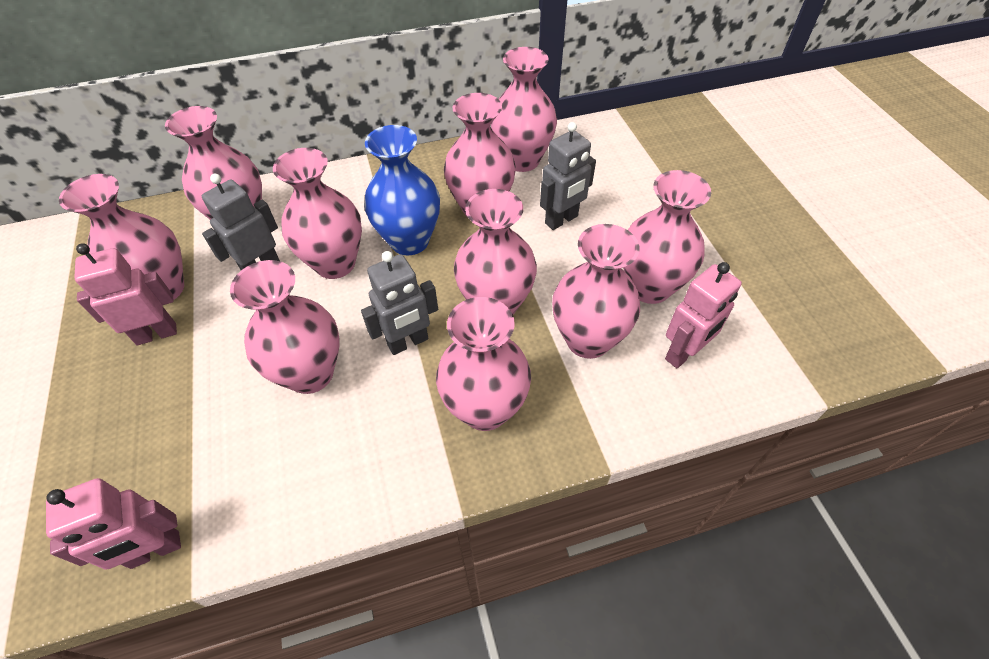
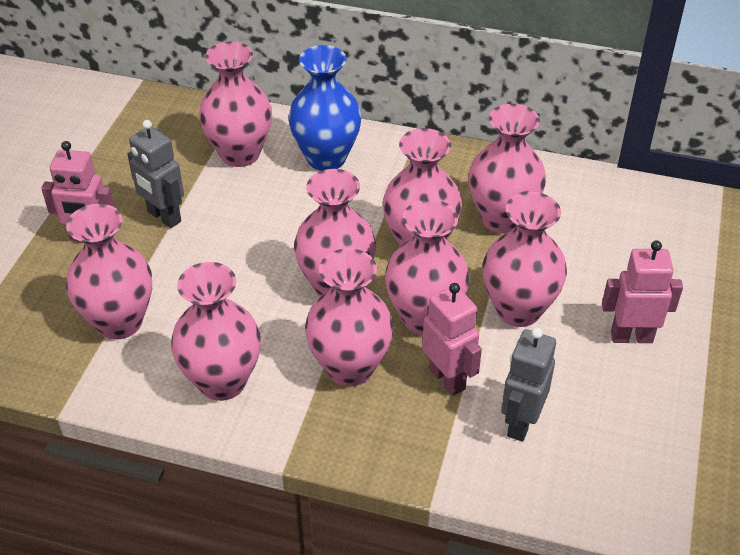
grey robot: 3 -> 2
pink vase: 10 -> 9

